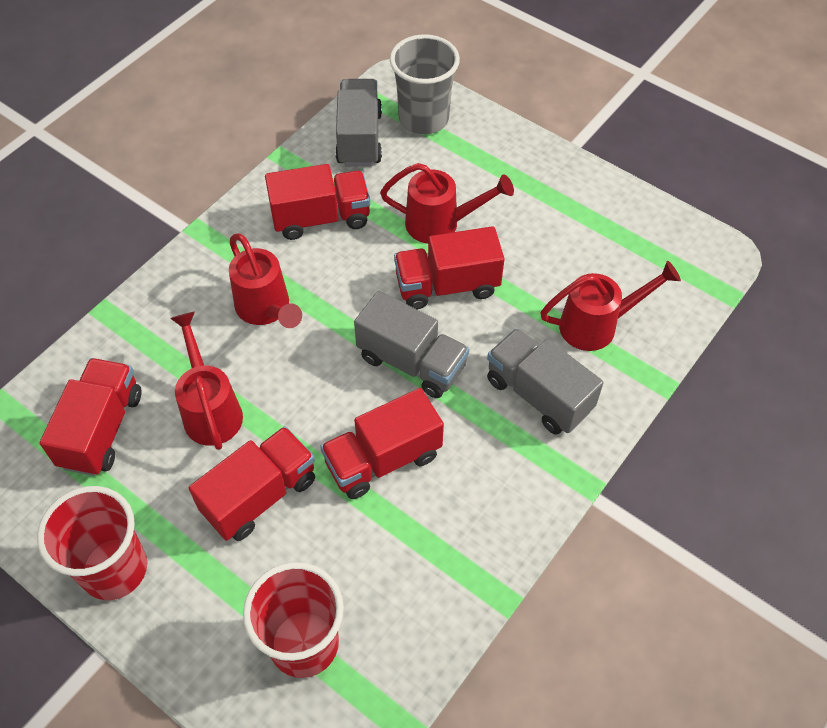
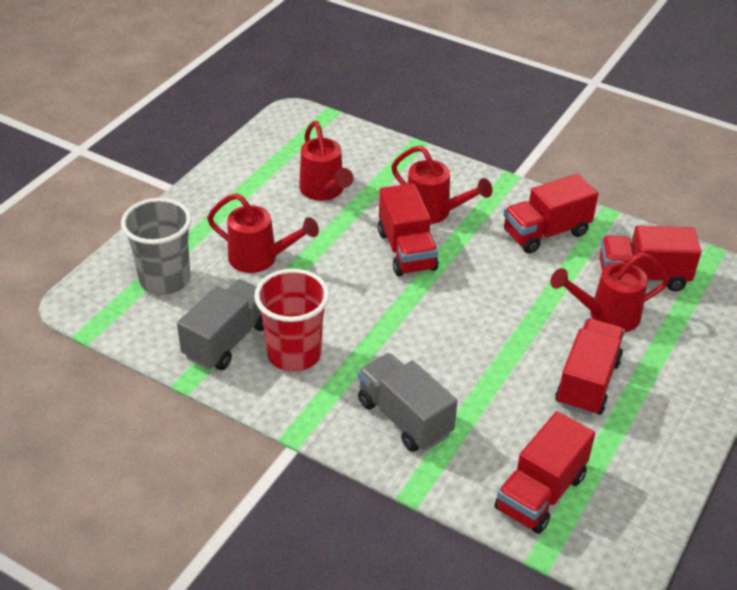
grey truck: 3 -> 2
red cup: 2 -> 1

